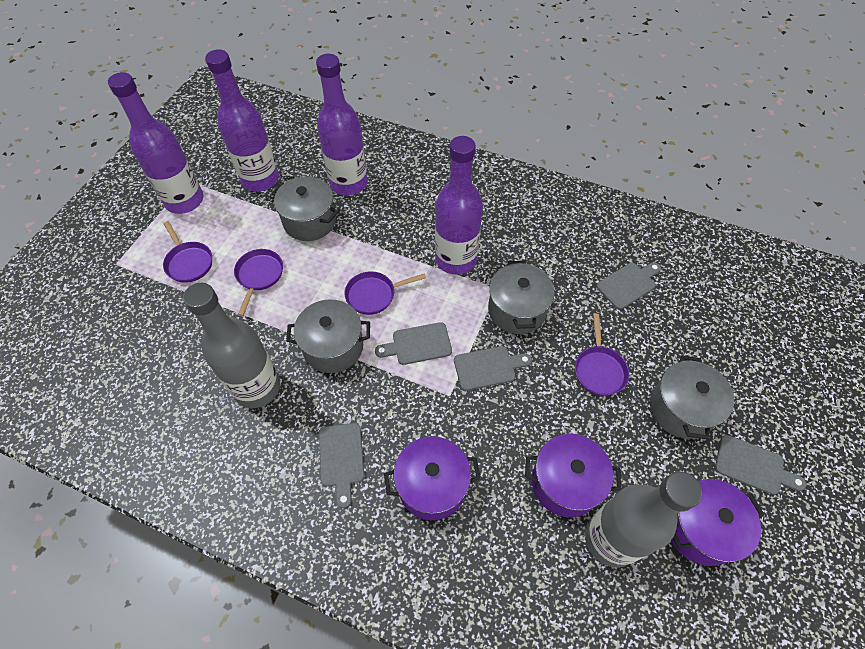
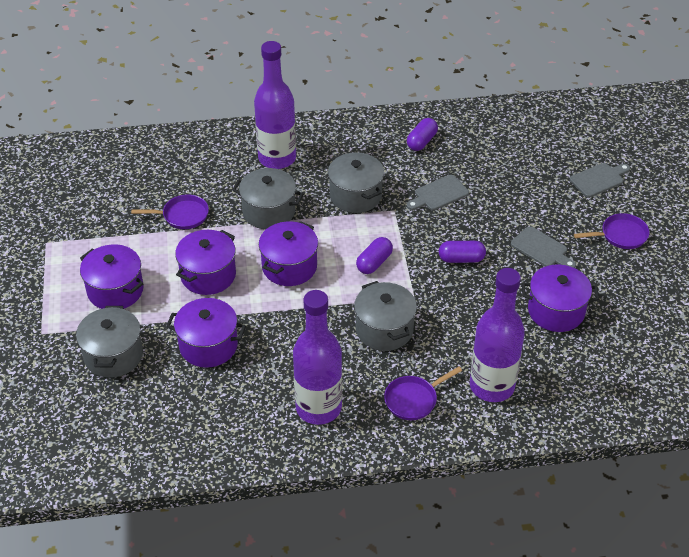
grey bottle: 2 -> 0
grey cutting board: 5 -> 3
purple bottle: 4 -> 3
purple capsule: 0 -> 3
purple pan: 4 -> 3
purple pot: 3 -> 5

